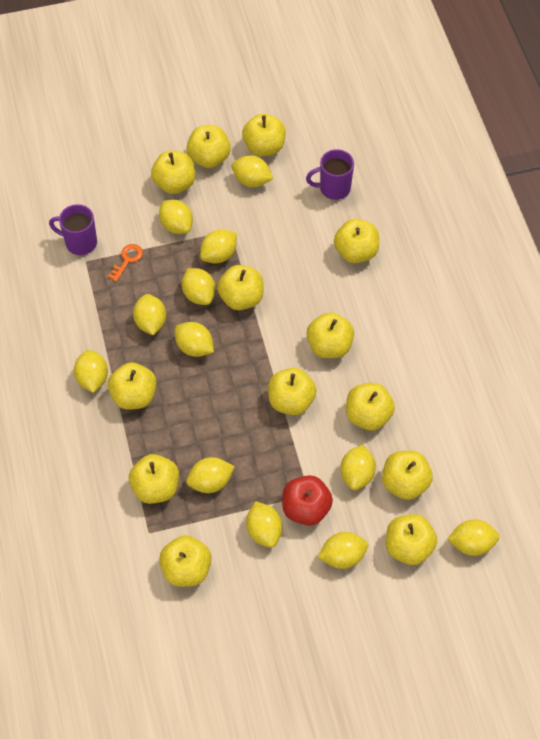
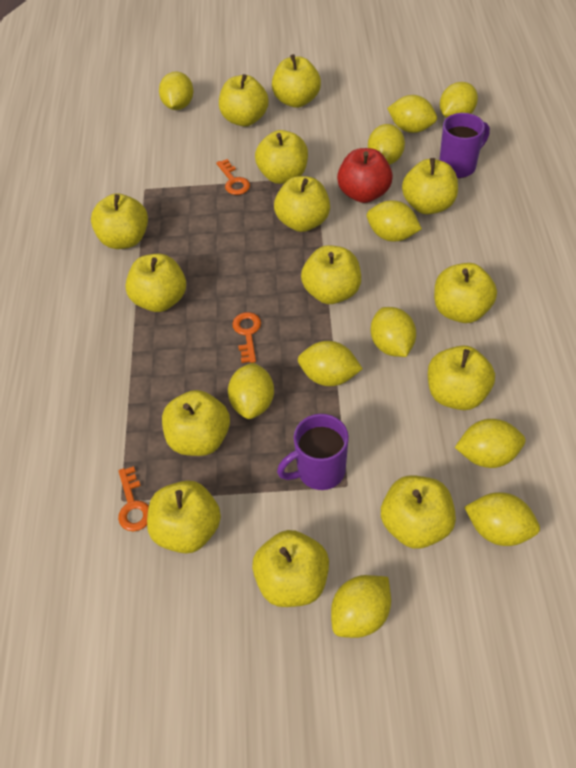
orange key: 1 -> 3
yellow apple: 13 -> 14
yellow lemon: 12 -> 11

